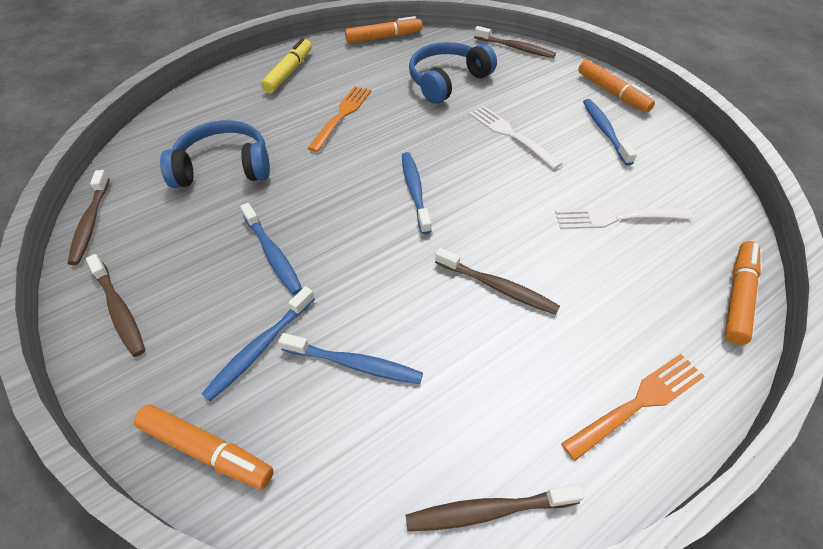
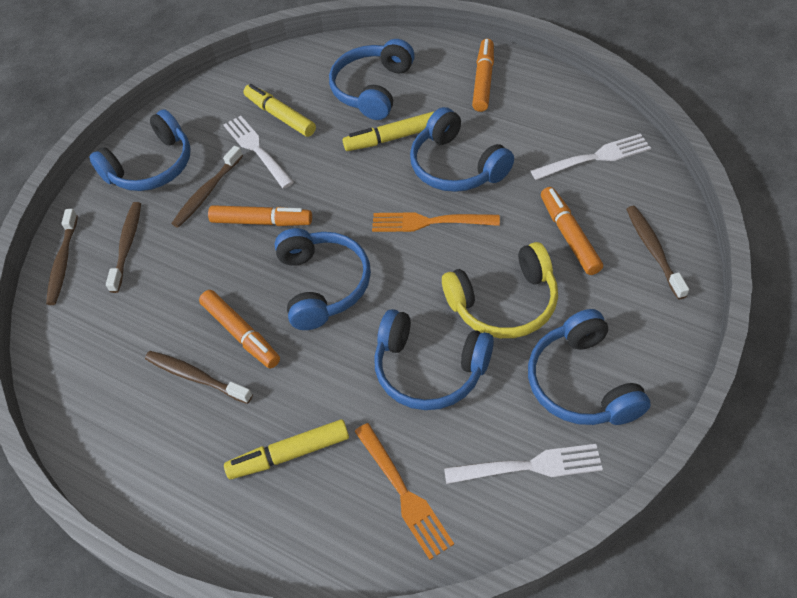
blue headphones: 2 -> 6
blue toothbrush: 5 -> 0
white fork: 2 -> 3
yellow headphones: 0 -> 1
yellow marker: 1 -> 3

